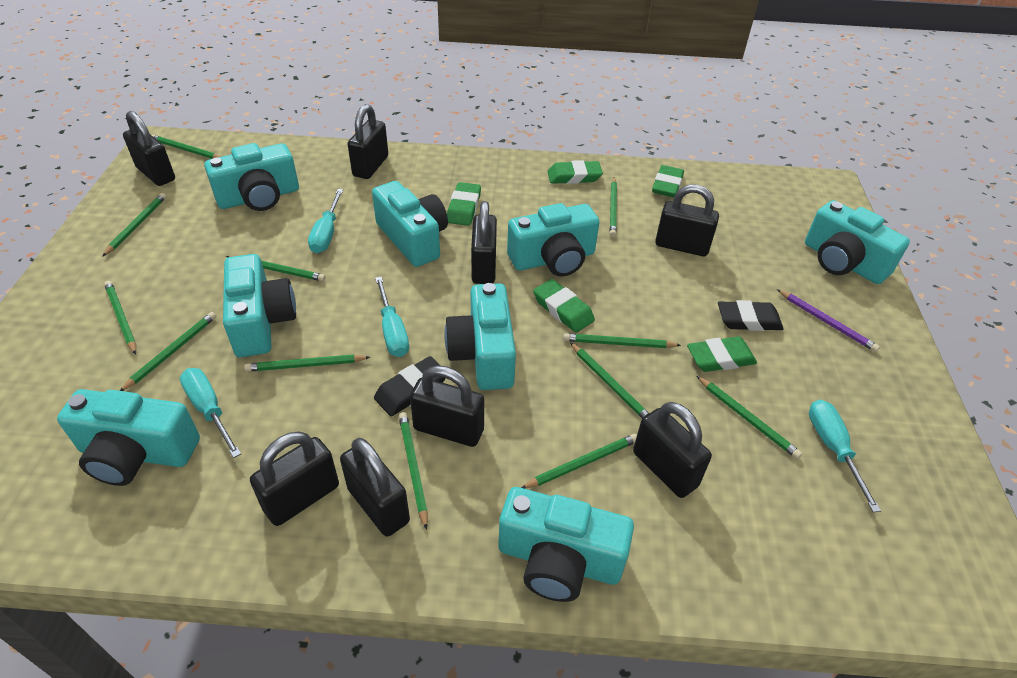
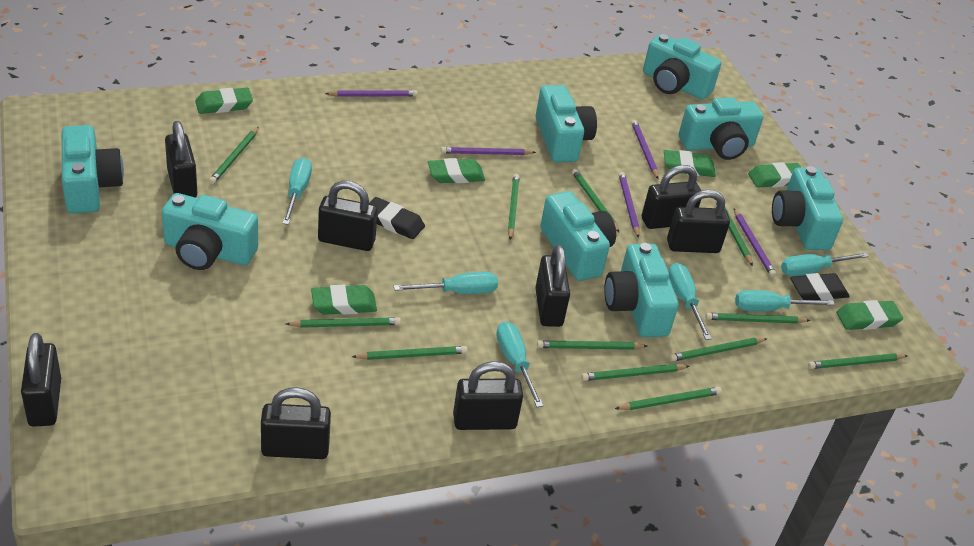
green eraser: 5 -> 6
purple pencil: 1 -> 5
turquoise screwdriver: 4 -> 6

